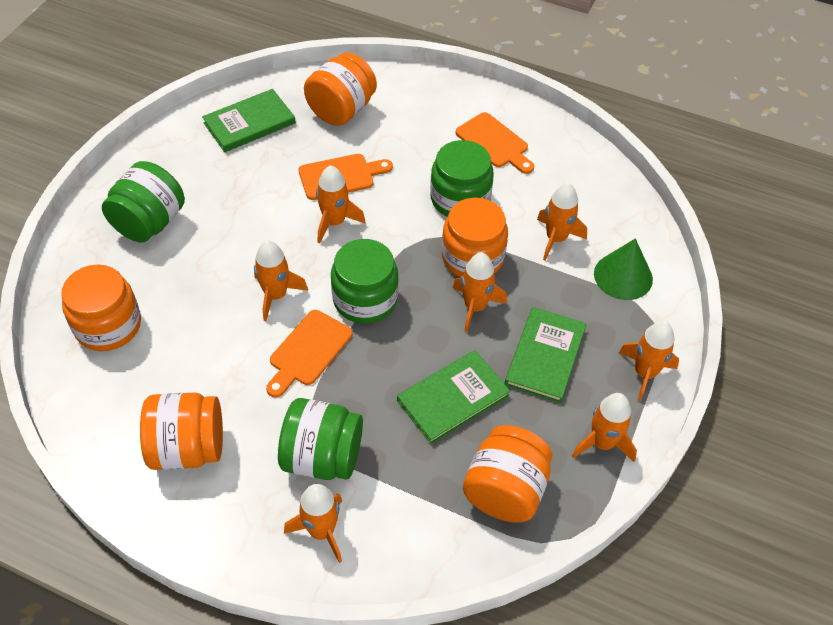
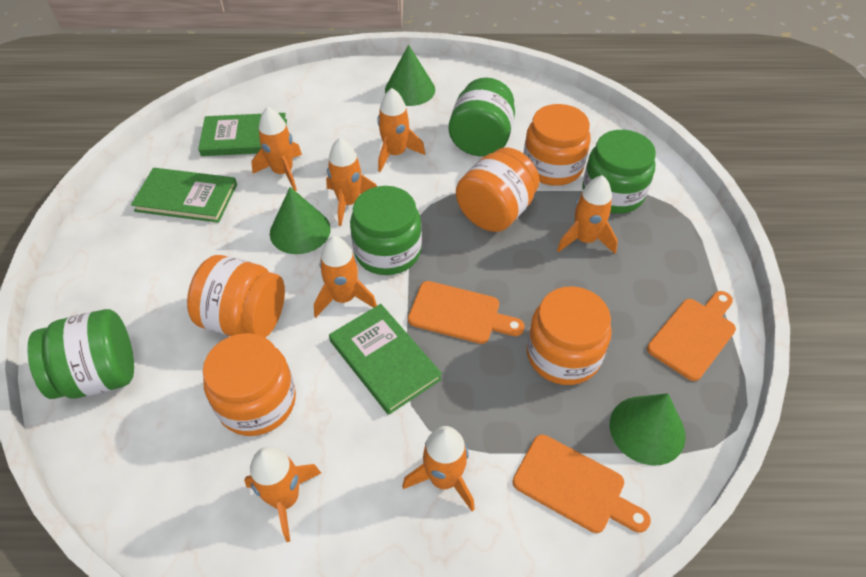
green cone: 1 -> 3

